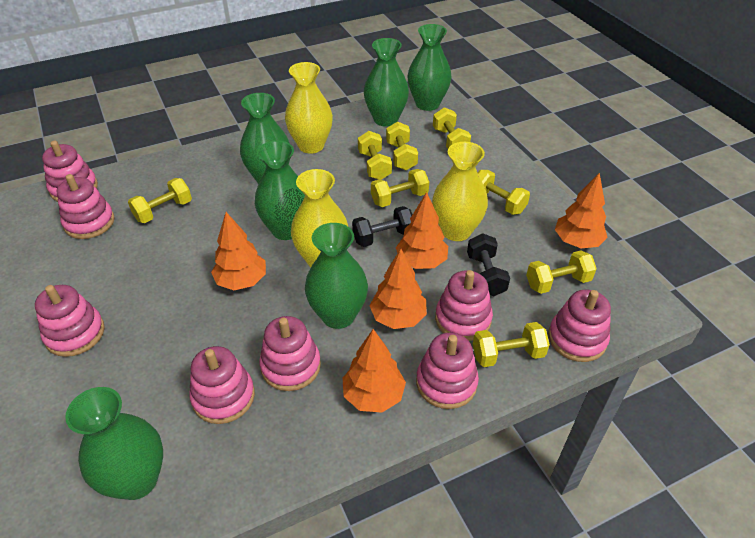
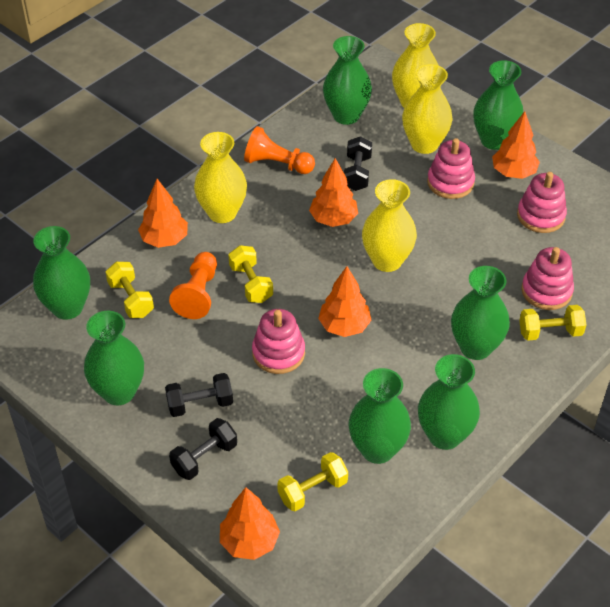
black dumbbell: 2 -> 3
green vase: 6 -> 7
orange pawn: 0 -> 2
pink stacking toy: 8 -> 4
yellow dumbbell: 8 -> 4
yellow vase: 3 -> 4

